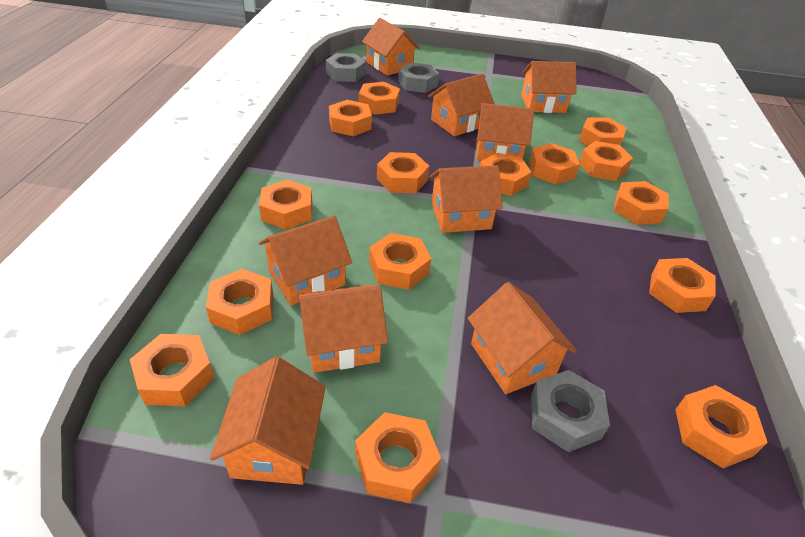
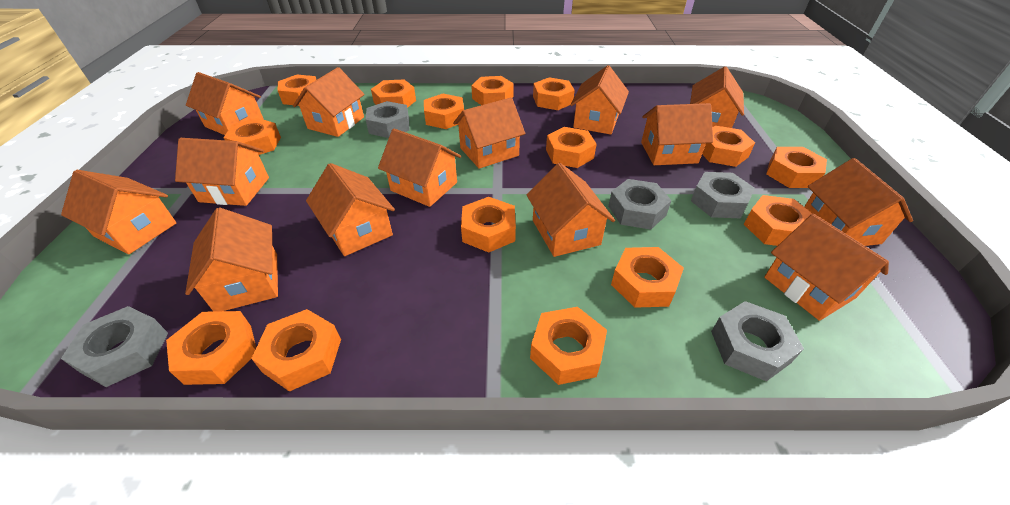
grey nut: 3 -> 5
orange house: 9 -> 14

